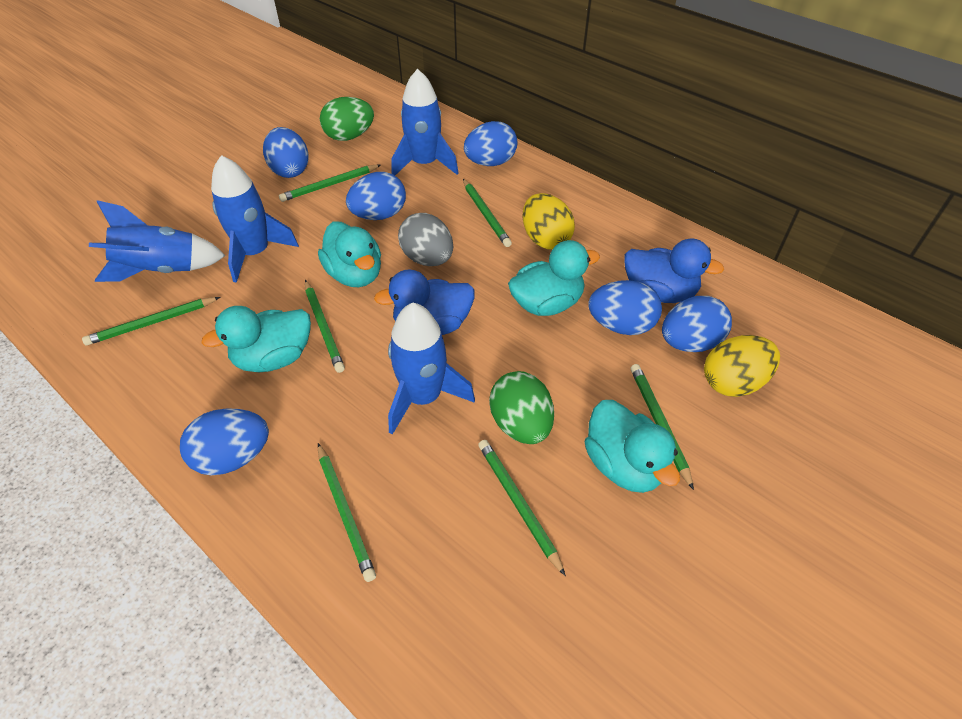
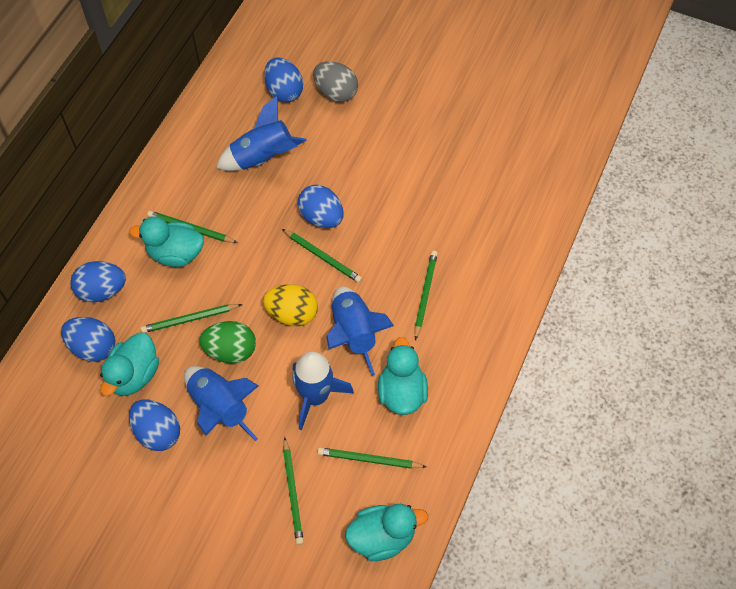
blue duck: 2 -> 0
blue egg: 6 -> 5
green egg: 2 -> 1
green pencil: 7 -> 6
yellow egg: 2 -> 1

